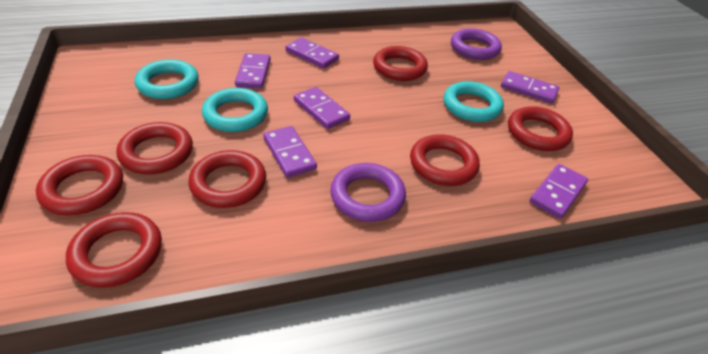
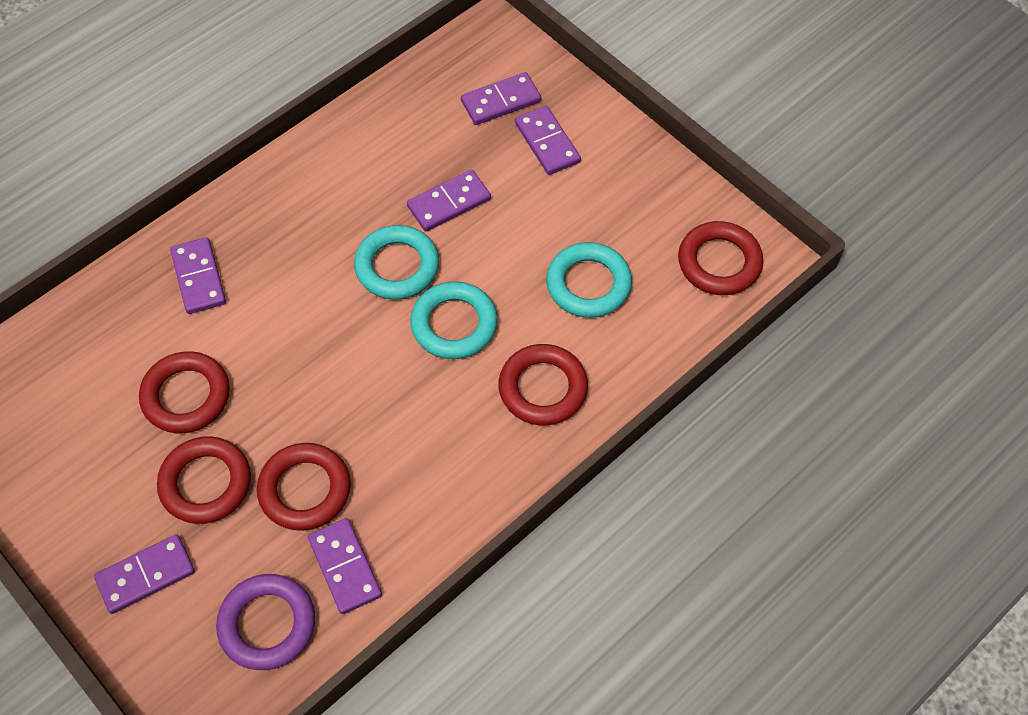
purple ring: 2 -> 1
red ring: 7 -> 5

